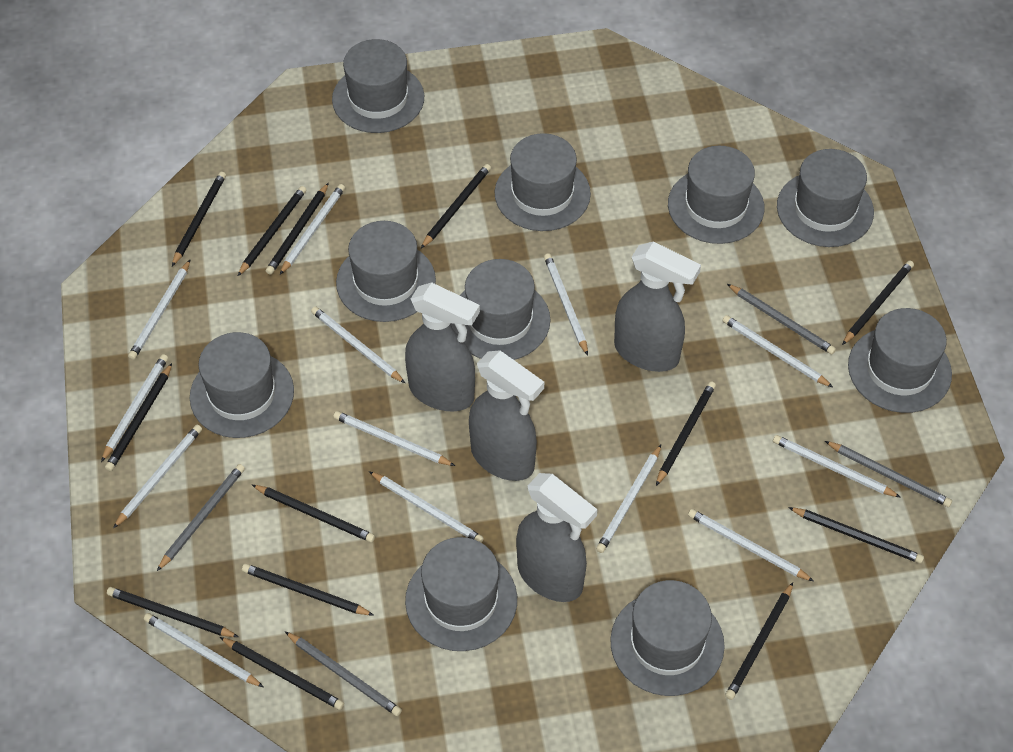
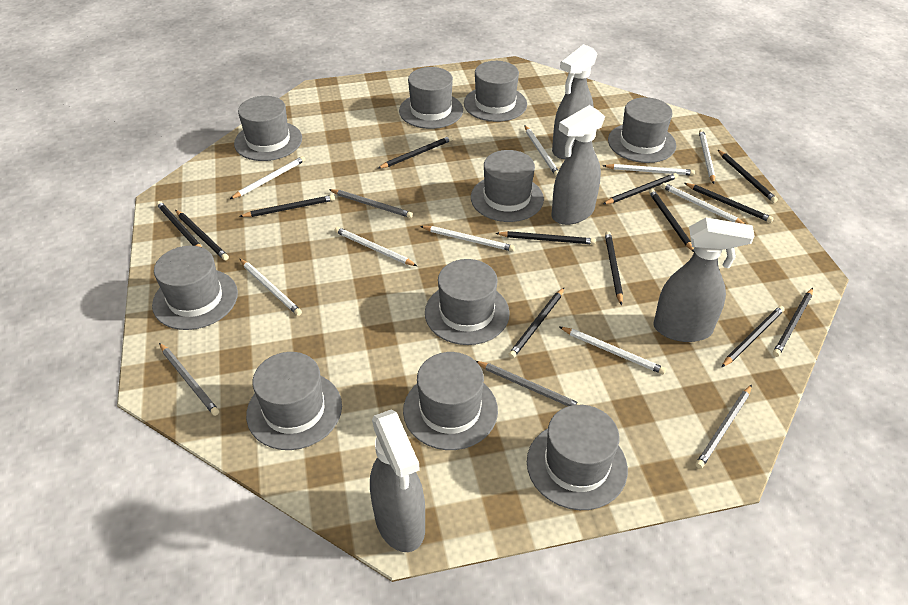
white pencil: 13 -> 9

